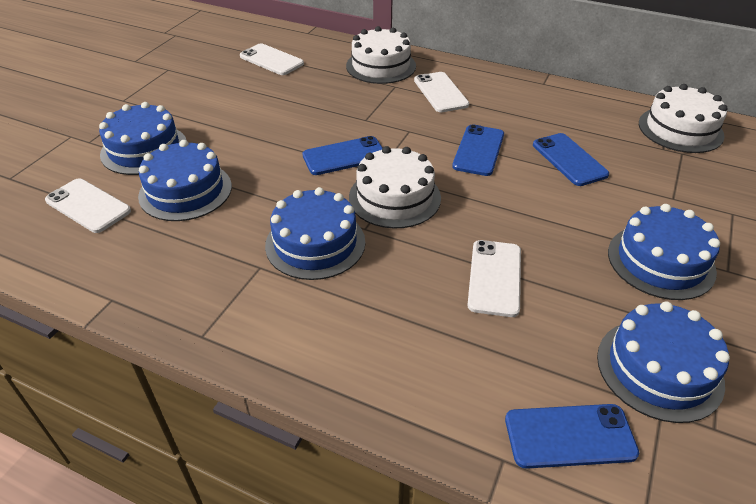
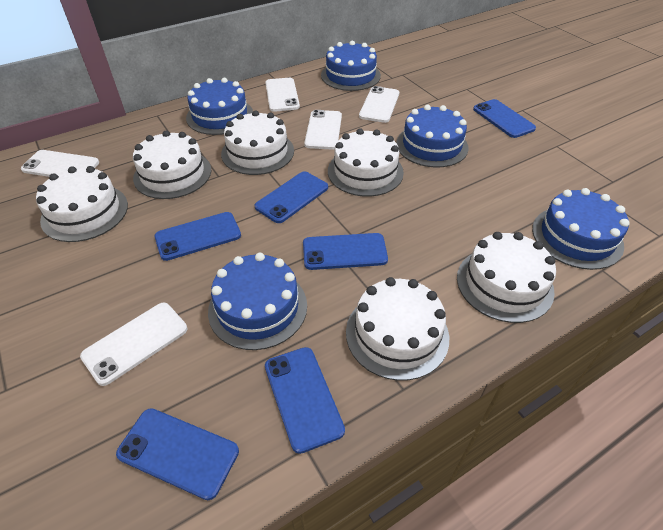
blue phone: 4 -> 6
white cake: 3 -> 6
white phone: 4 -> 5

